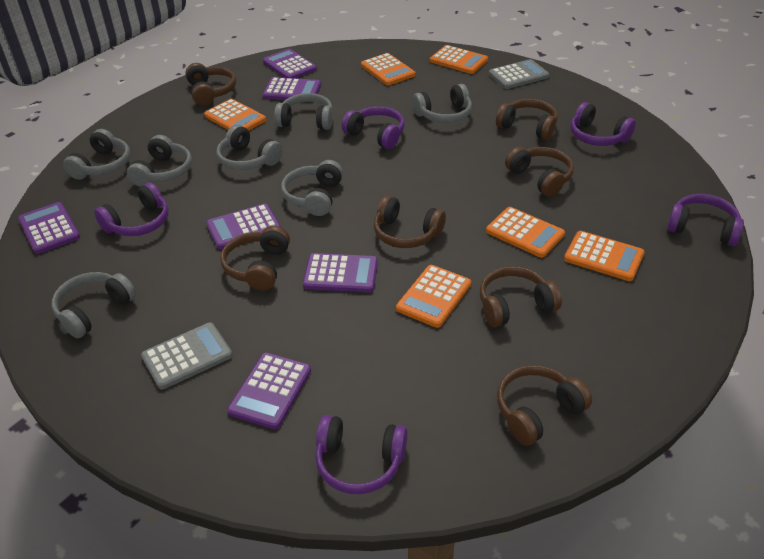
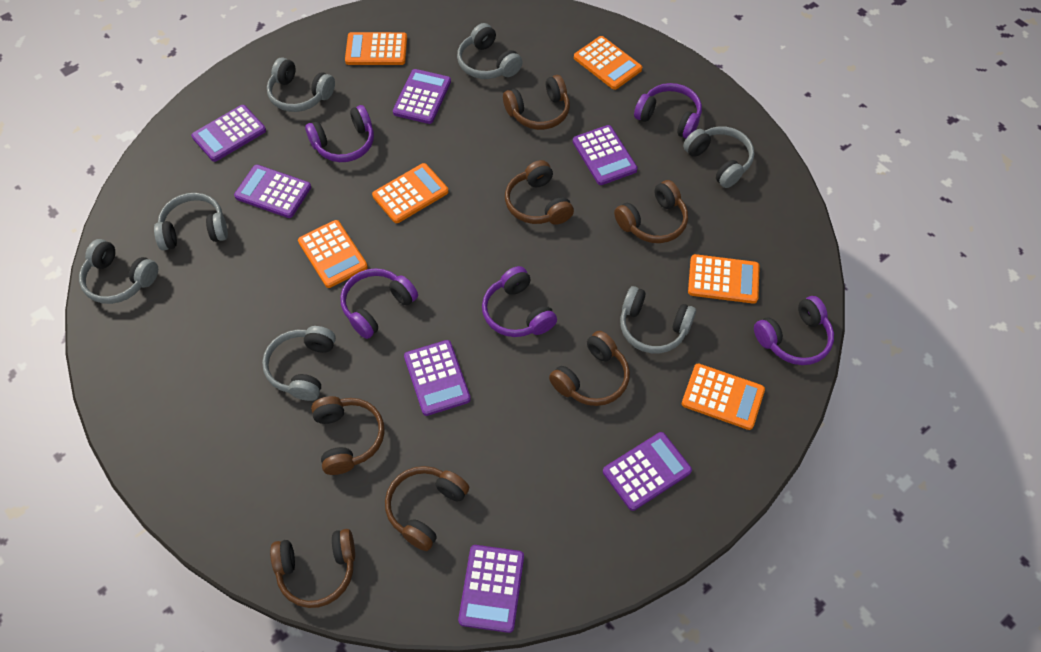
grey calculator: 2 -> 0
purple calculator: 6 -> 7

